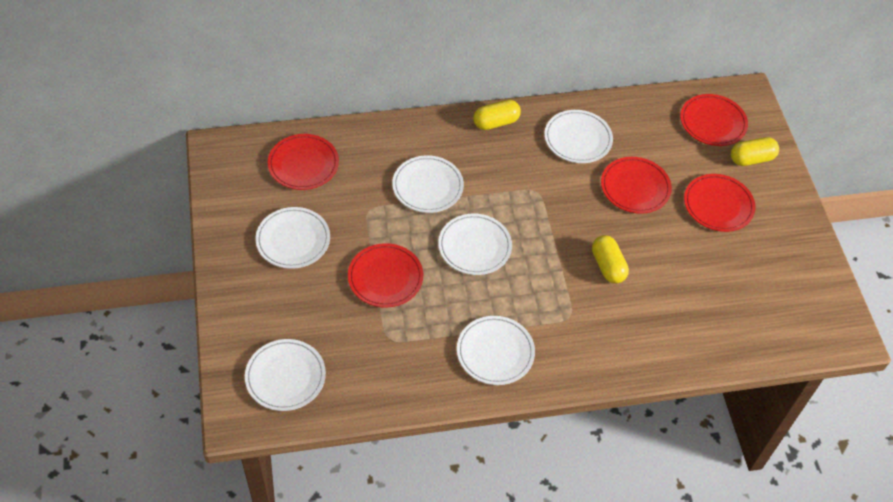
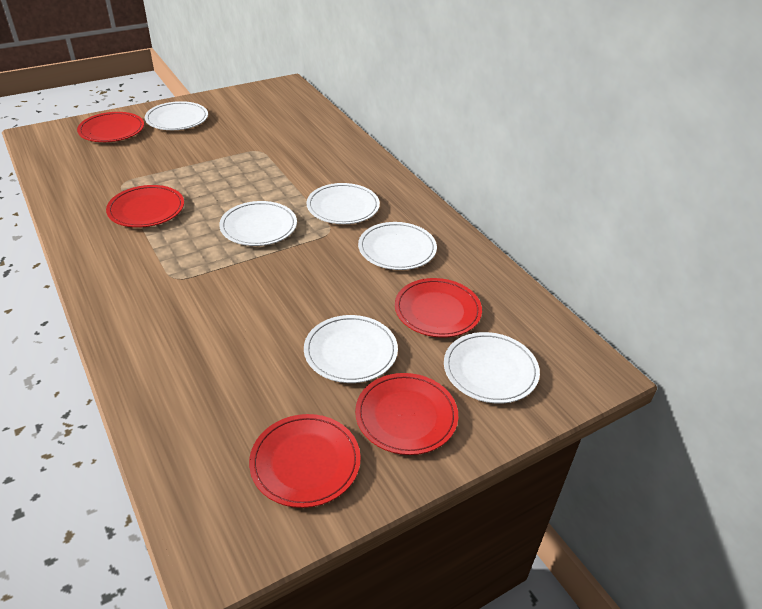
yellow capsule: 3 -> 0

